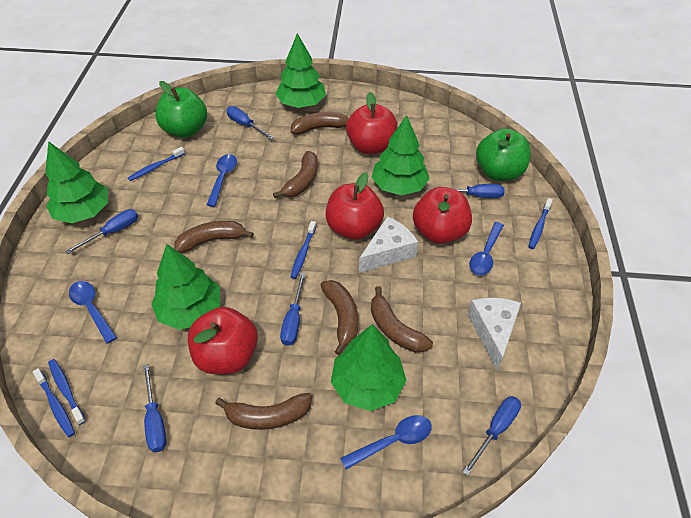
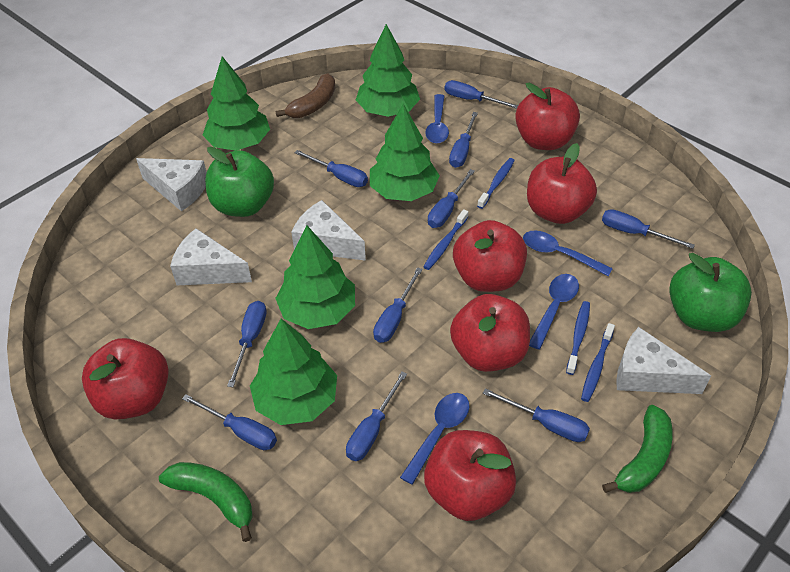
blue screwdriver: 6 -> 10
blue toothbrush: 5 -> 4
brown banana: 6 -> 1
green banana: 0 -> 2
red apple: 4 -> 6
white cheese: 2 -> 4

